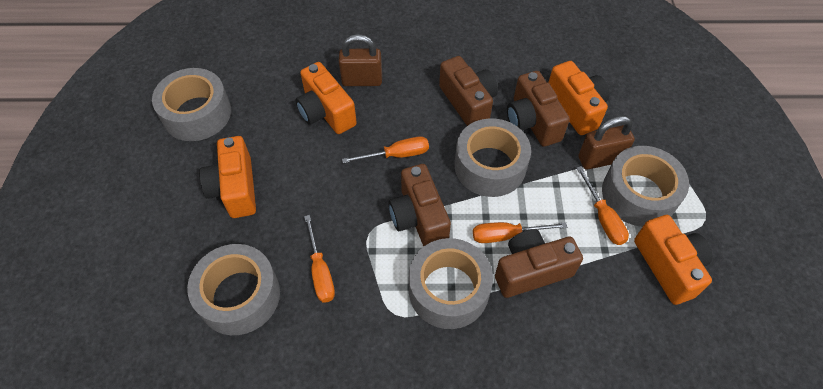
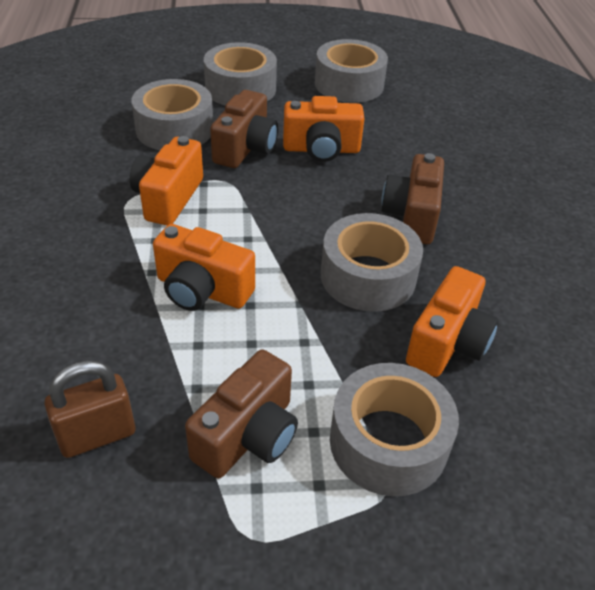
brown camera: 4 -> 3
brown padlock: 2 -> 1
orange screwdriver: 4 -> 0

